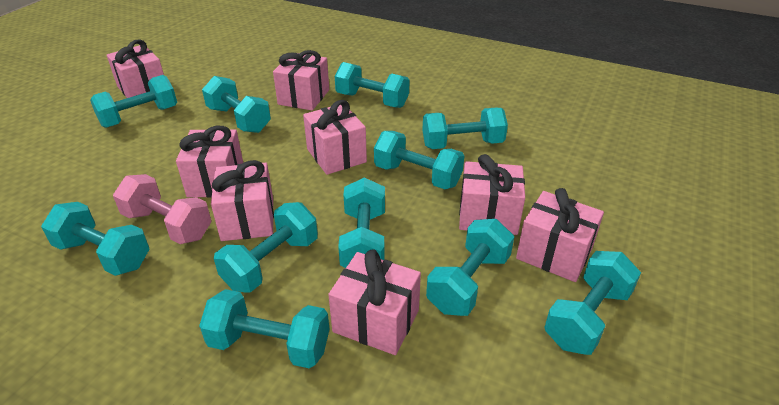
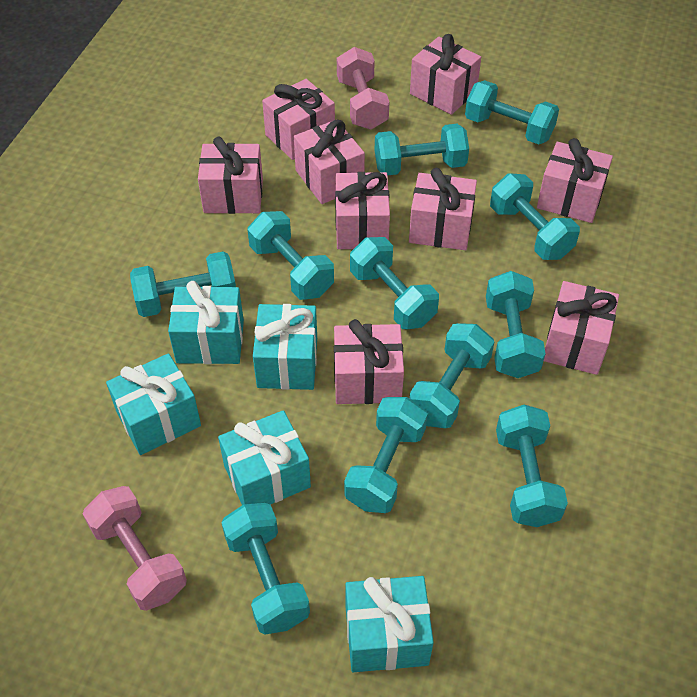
pink dumbbell: 1 -> 2
pink gift: 8 -> 9
turquoise gift: 0 -> 5

